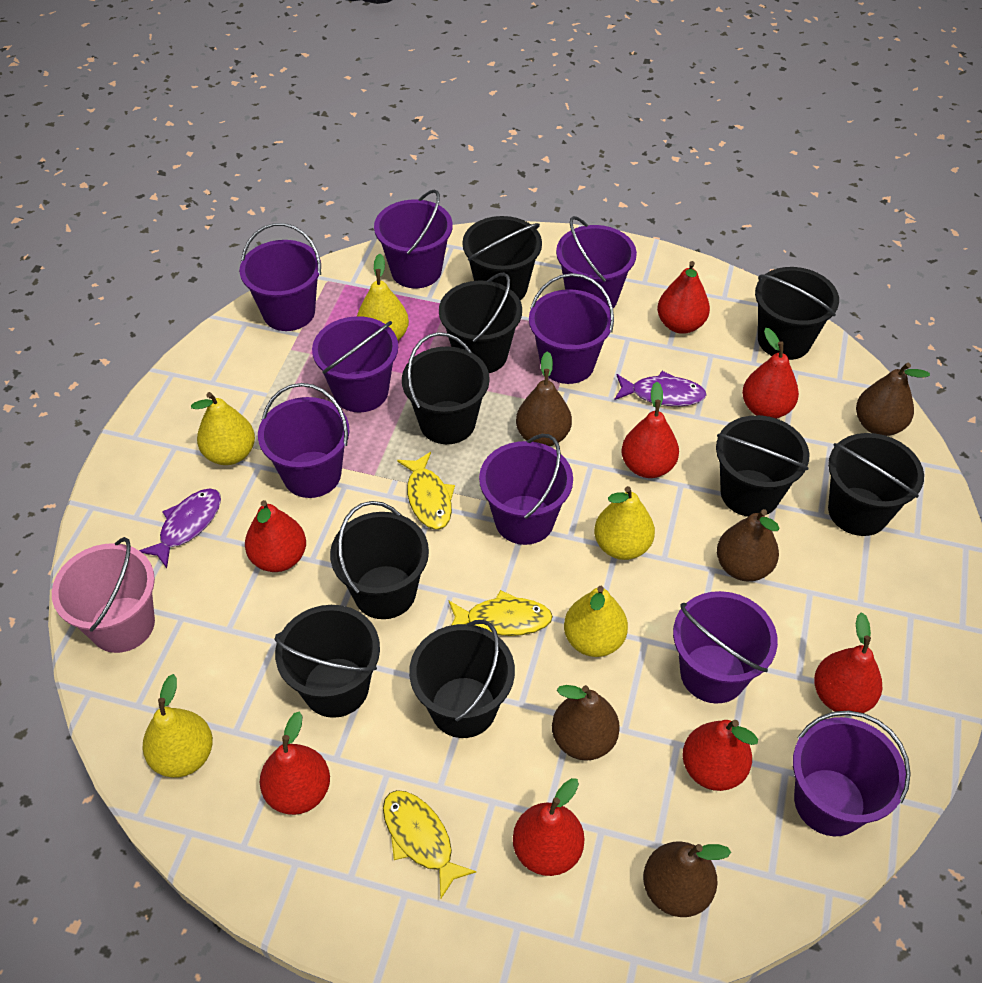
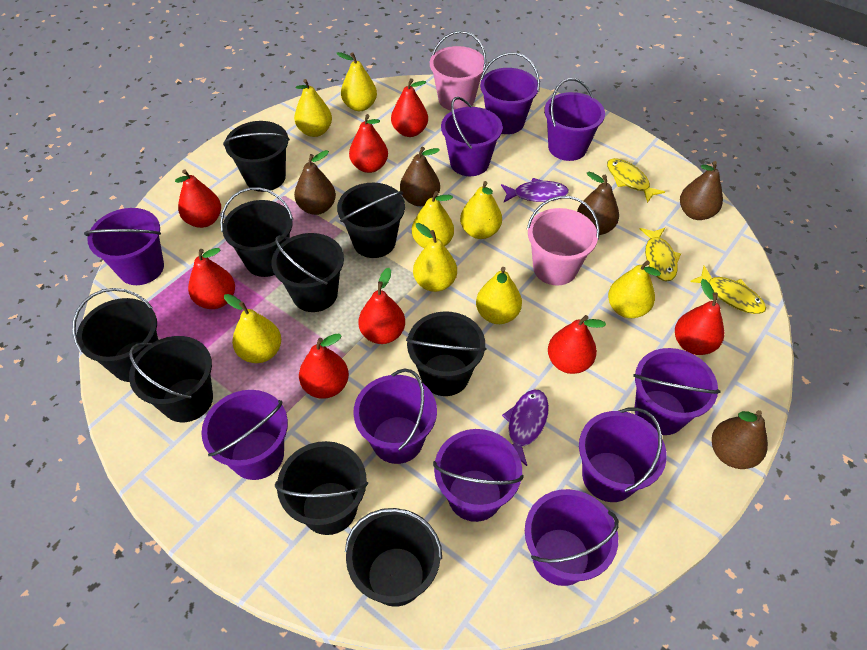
pink bucket: 1 -> 2
purple bucket: 9 -> 10
yellow pear: 5 -> 8

